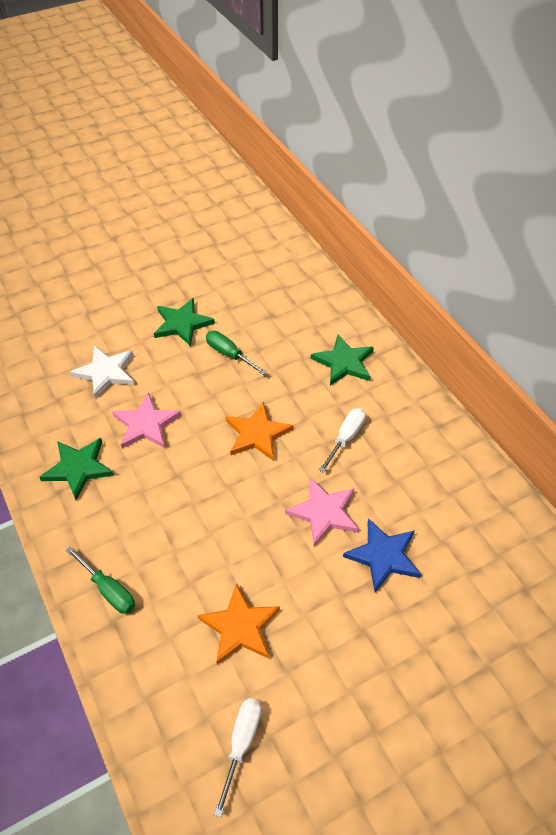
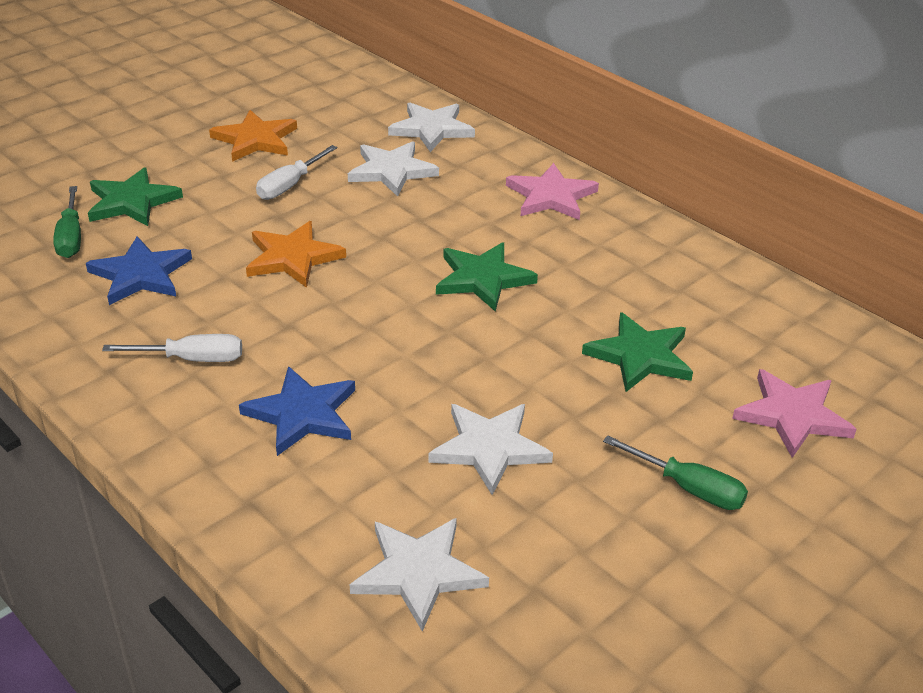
blue star: 1 -> 2
white star: 1 -> 4

